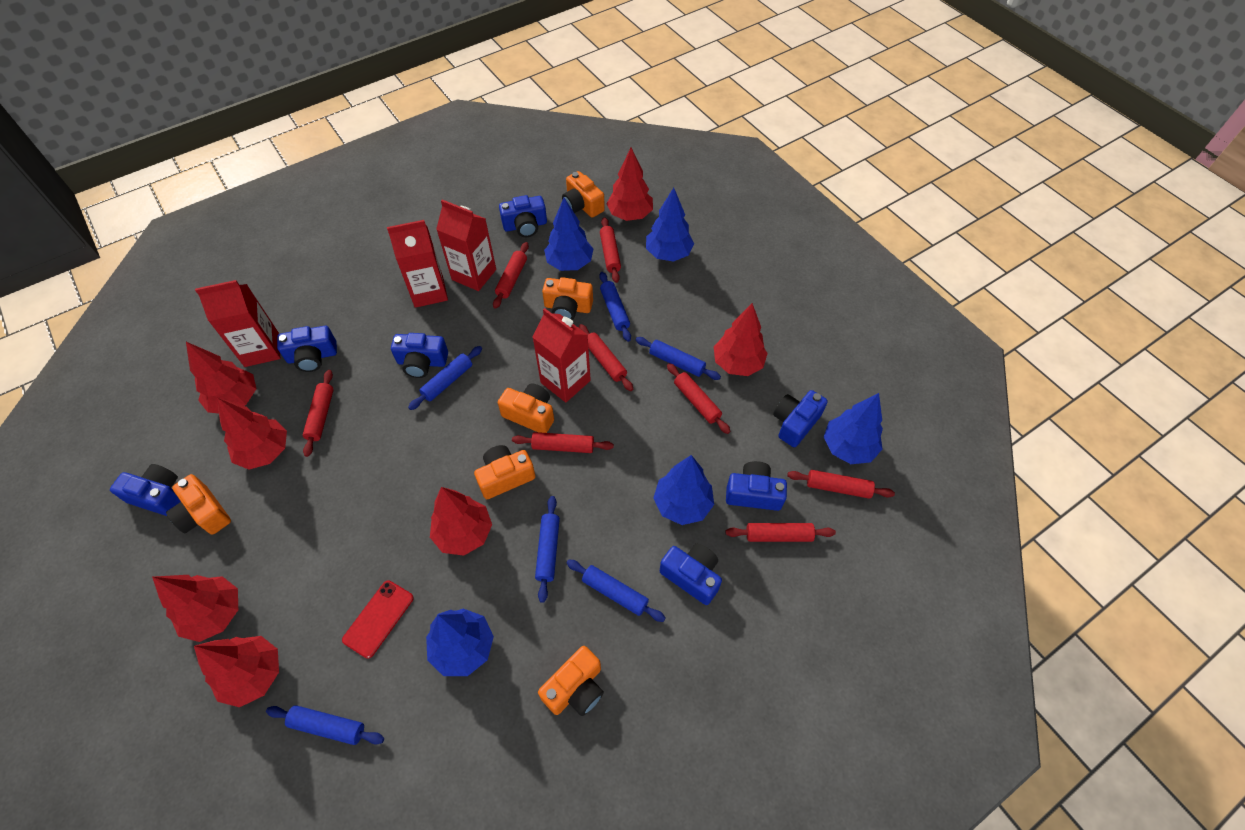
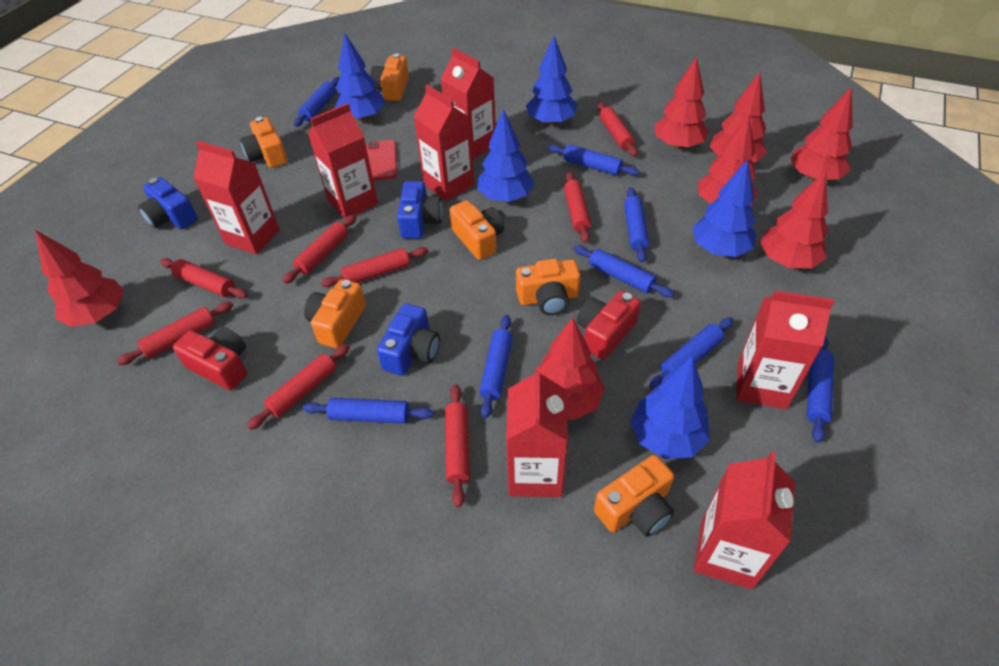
blue camera: 7 -> 3
blue rolling pin: 6 -> 8
red camera: 0 -> 2
red carton: 4 -> 7

